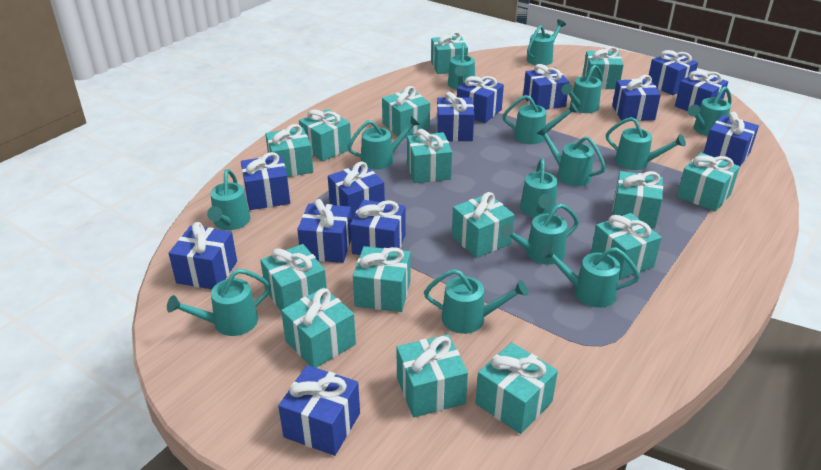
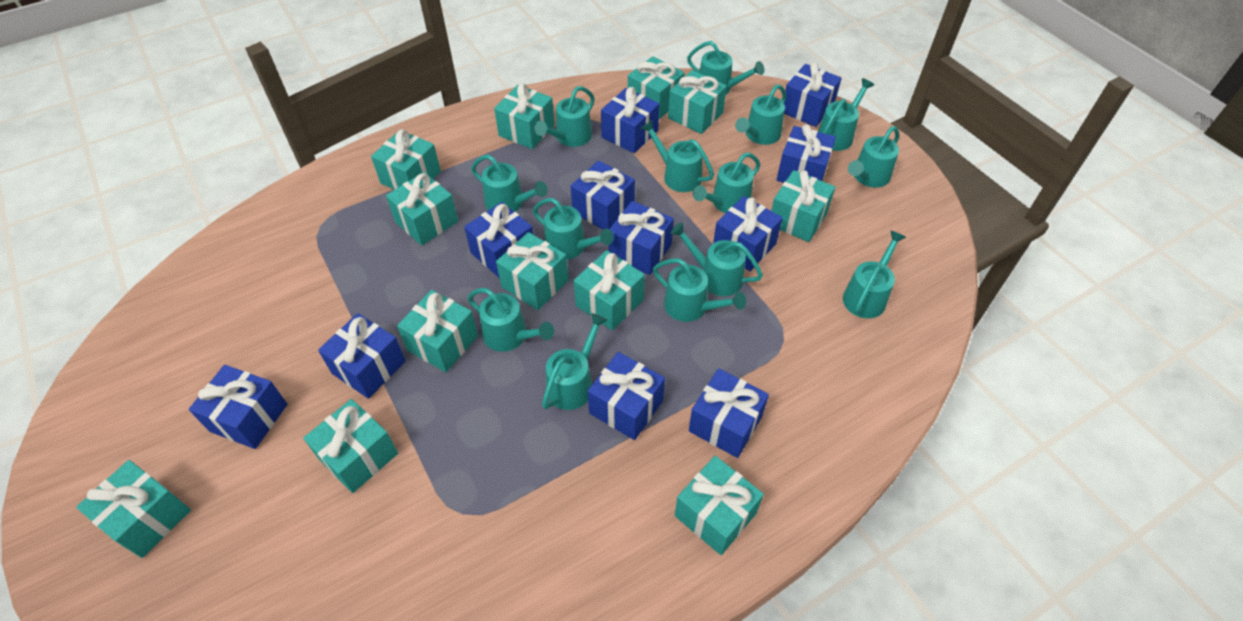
blue gift: 13 -> 11
turquoise gift: 15 -> 12

